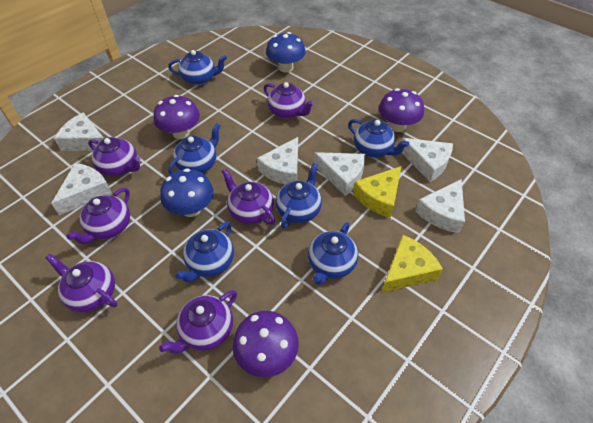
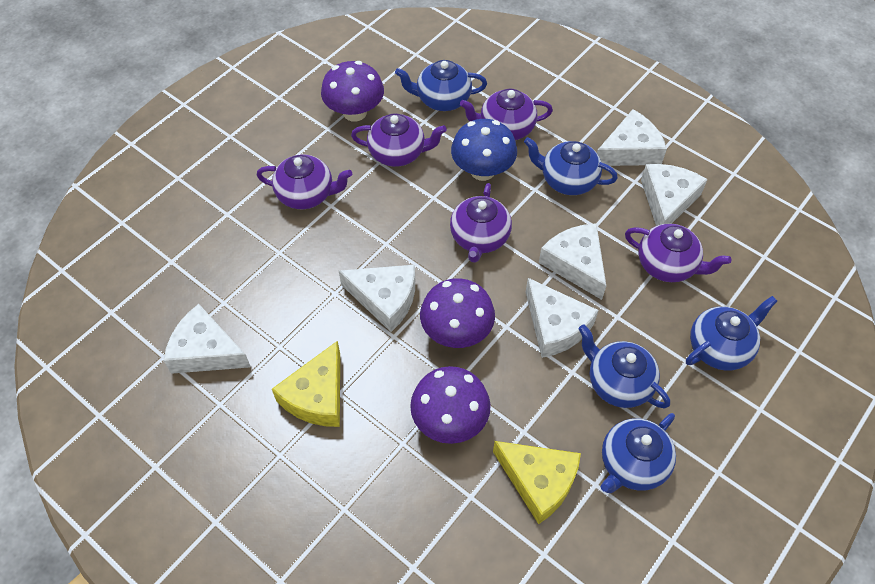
blue mushroom: 2 -> 1
blue teapot: 6 -> 5
purple teapot: 6 -> 5

